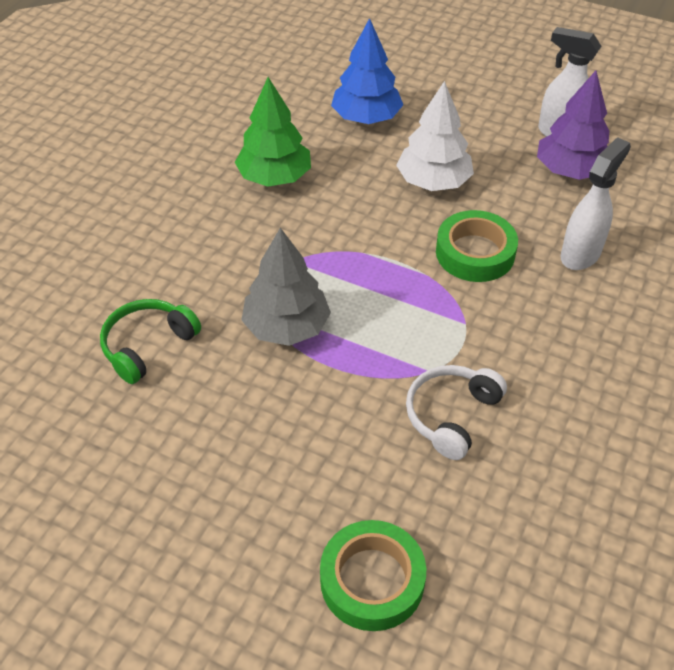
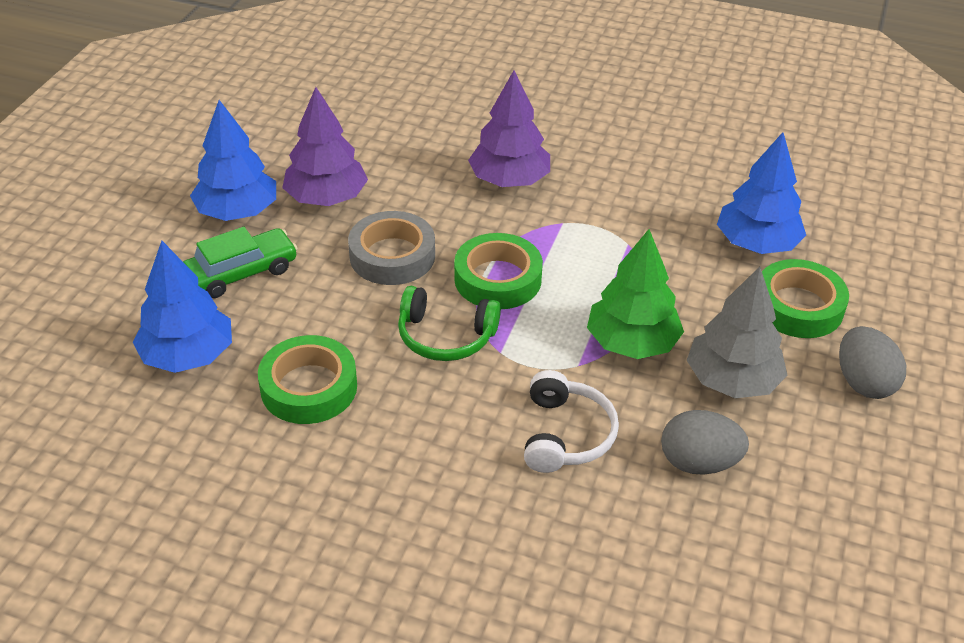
blue tree: 1 -> 3
green car: 0 -> 1
green tape: 2 -> 3
grey egg: 0 -> 2
grey tape: 0 -> 1
purple tree: 1 -> 2
white spray bottle: 2 -> 0
white tree: 1 -> 0

